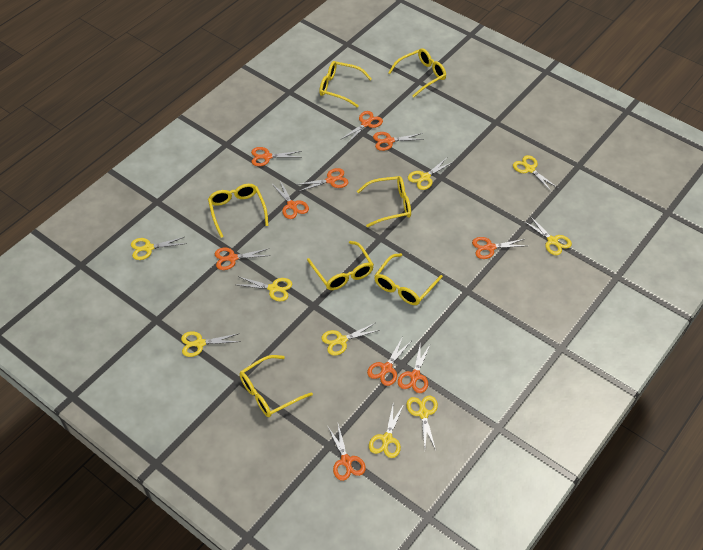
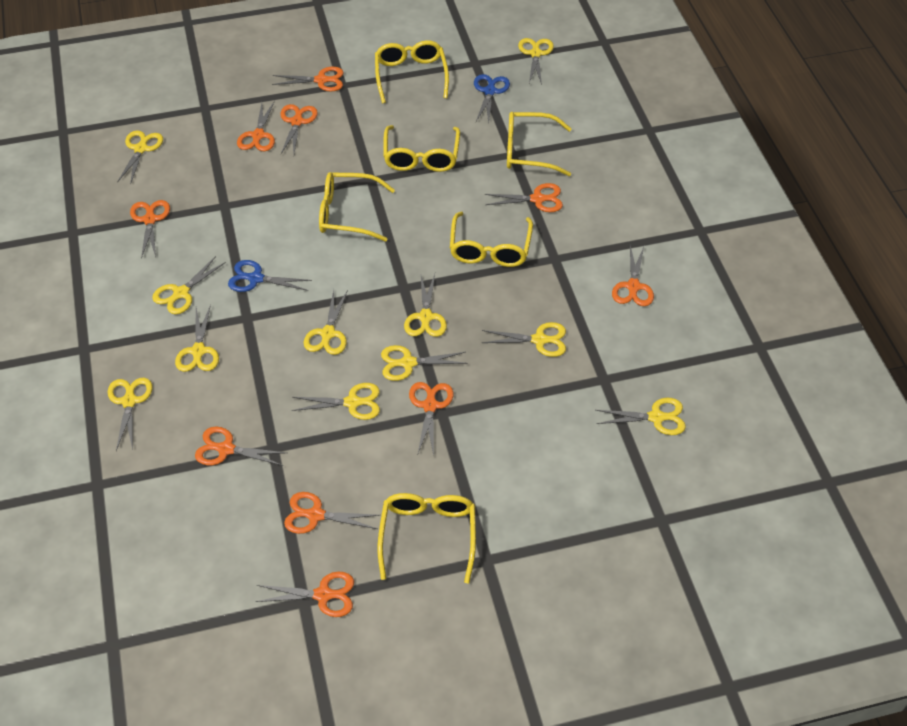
blue scissors: 0 -> 2
yellow glasses: 7 -> 6
yellow scissors: 9 -> 11

